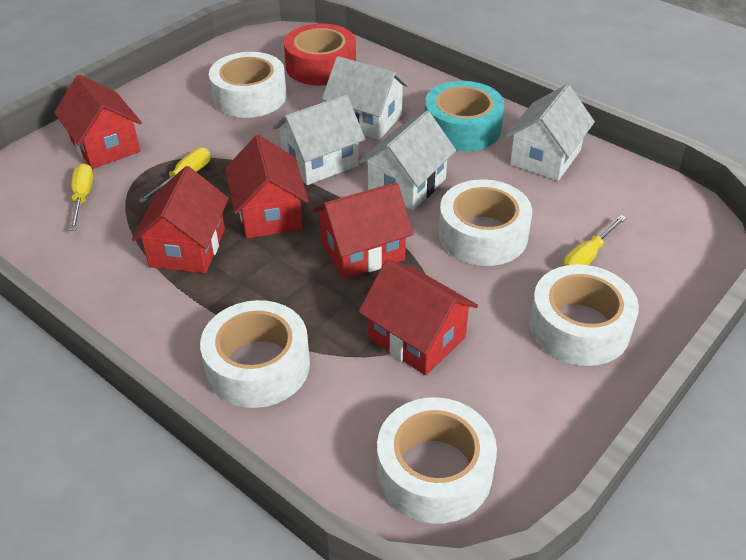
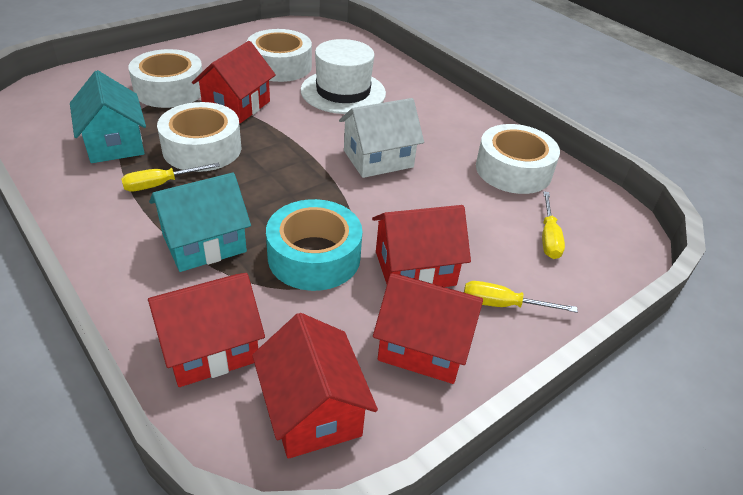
red tape: 1 -> 0
turquoise house: 0 -> 2
white hat: 0 -> 1
white house: 4 -> 1
white tape: 5 -> 4

